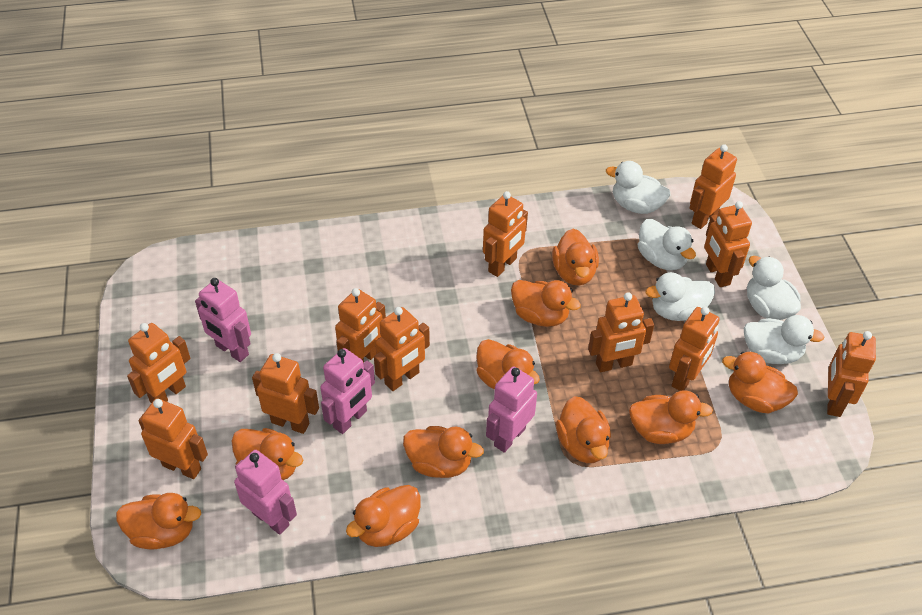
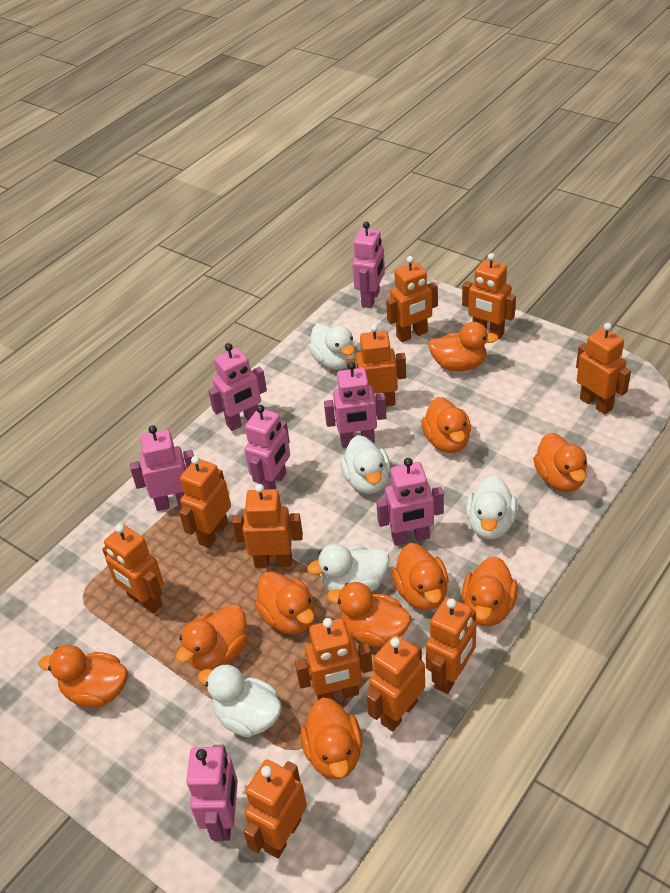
pink robot: 4 -> 7

